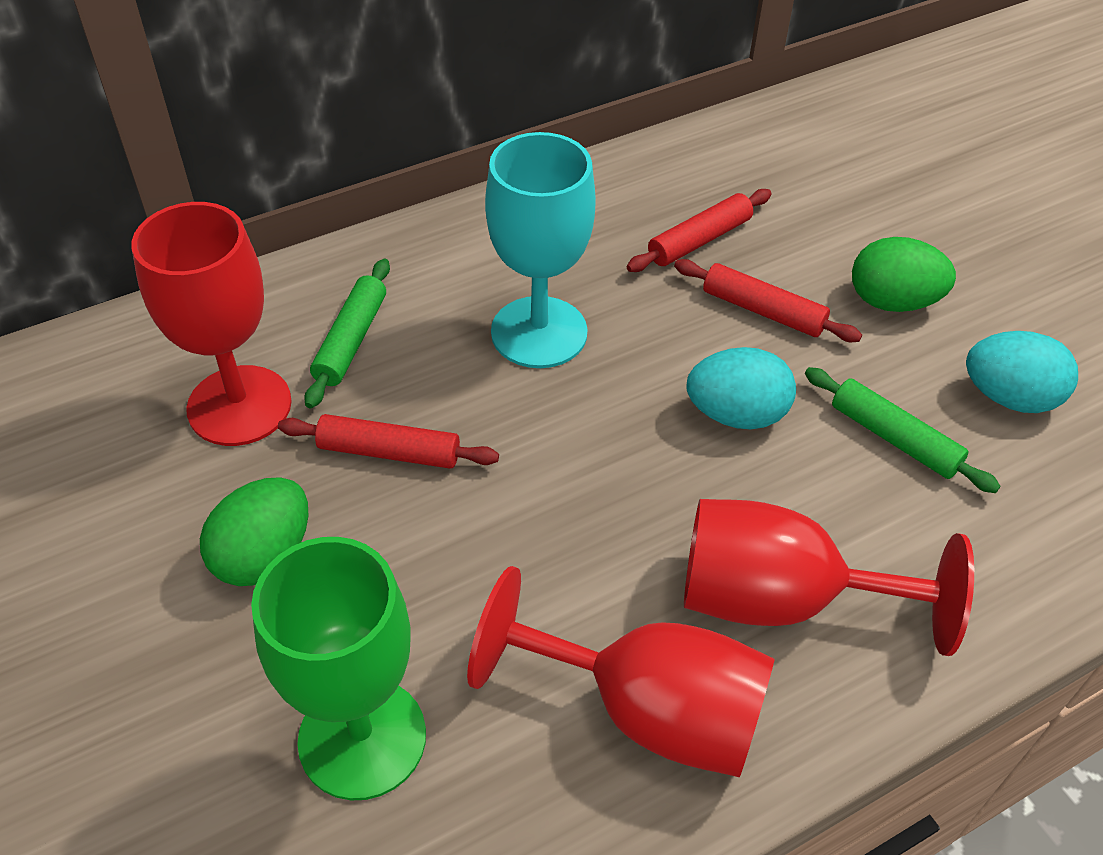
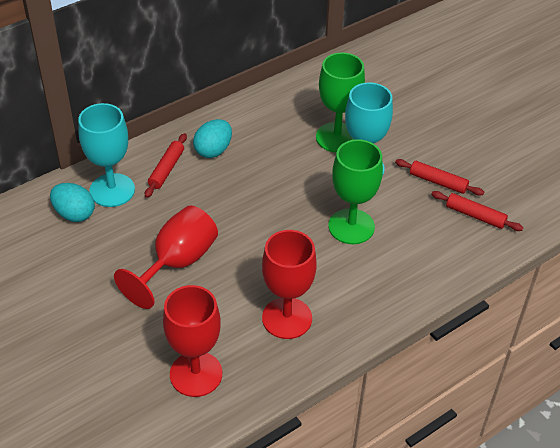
green egg: 2 -> 0
green goblet: 1 -> 2
green rolling pin: 2 -> 0
turquoise goblet: 1 -> 2

